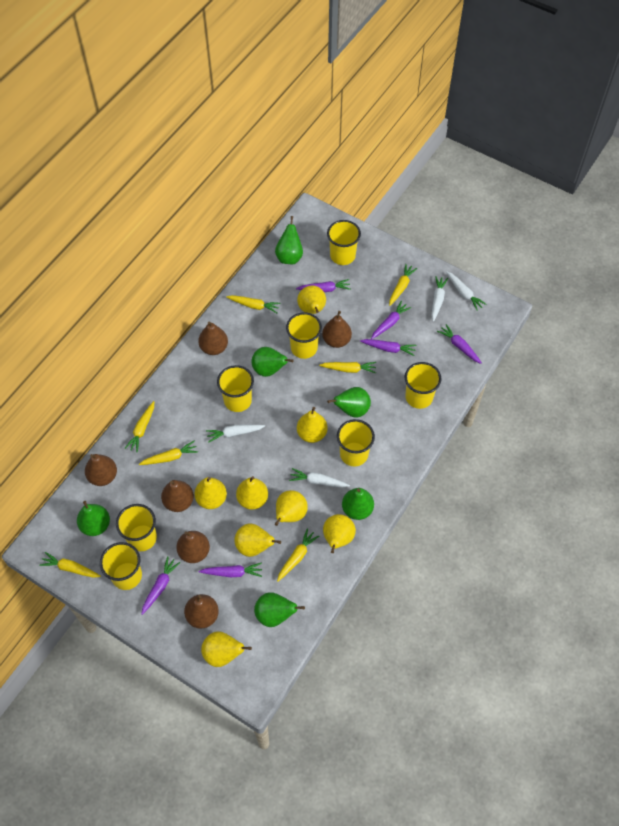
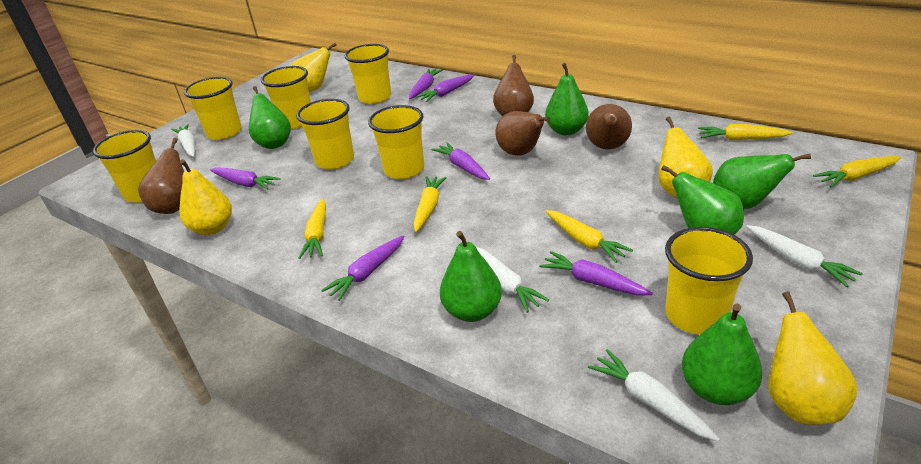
brown pear: 6 -> 4
yellow carrot: 7 -> 5
yellow pear: 8 -> 4

